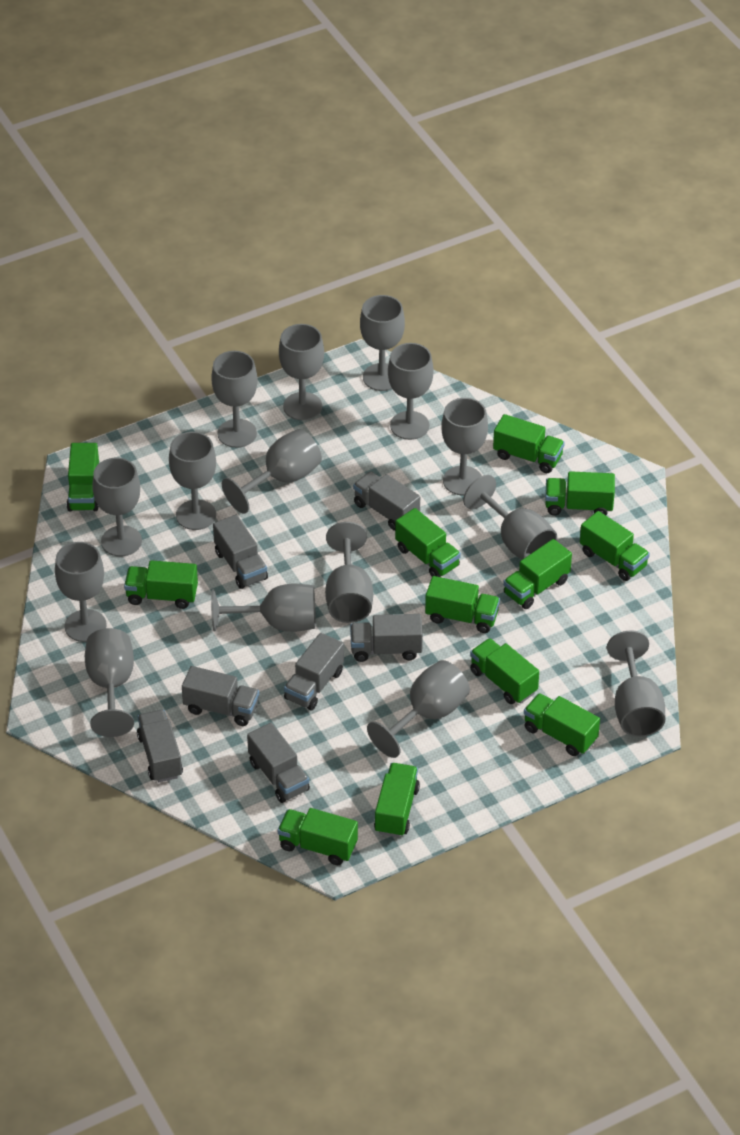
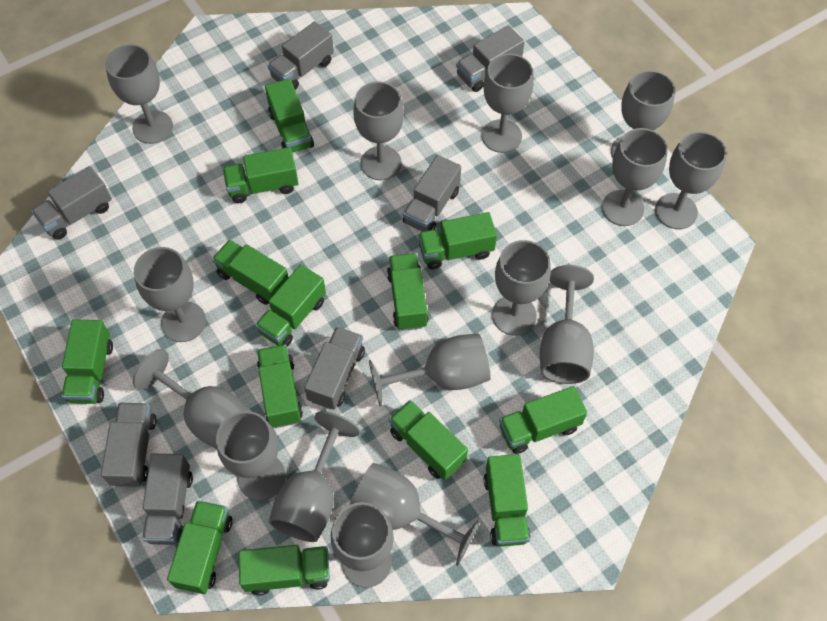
green truck: 12 -> 13

